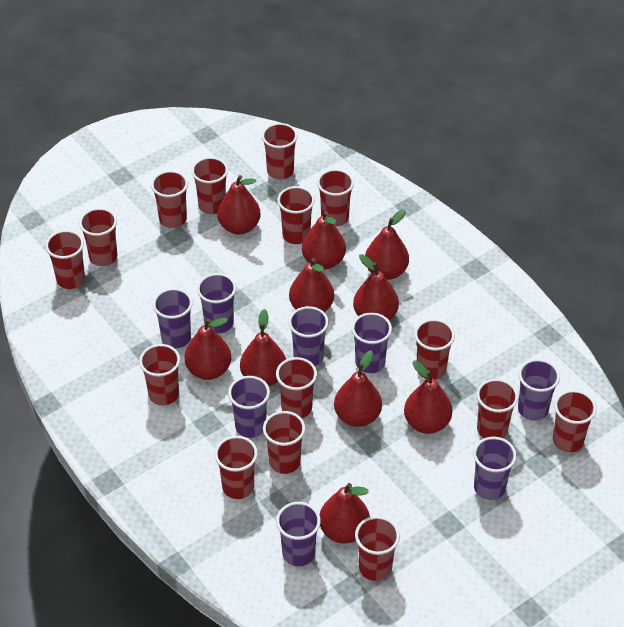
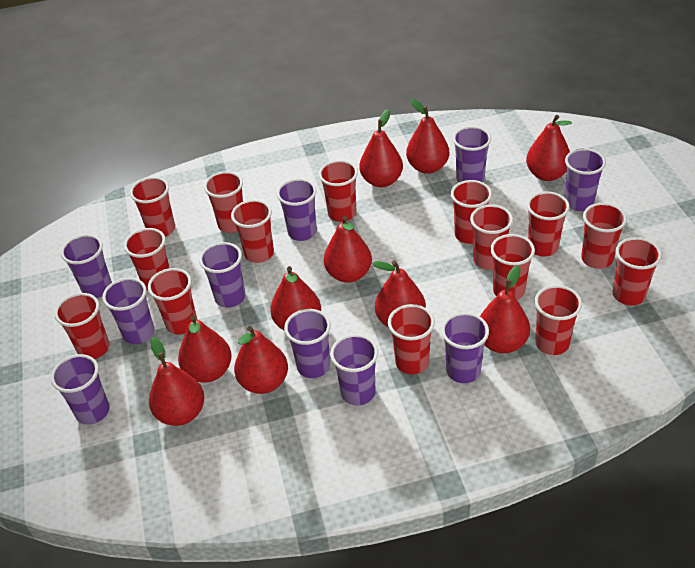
purple cup: 8 -> 10

